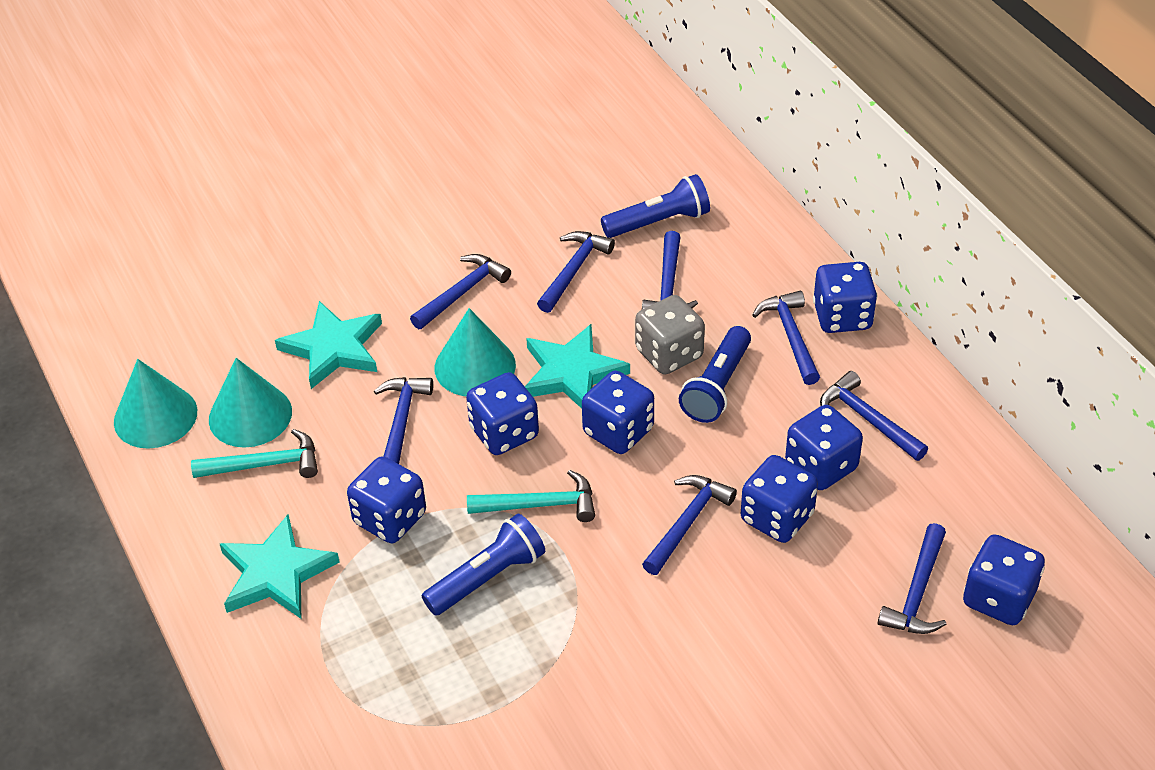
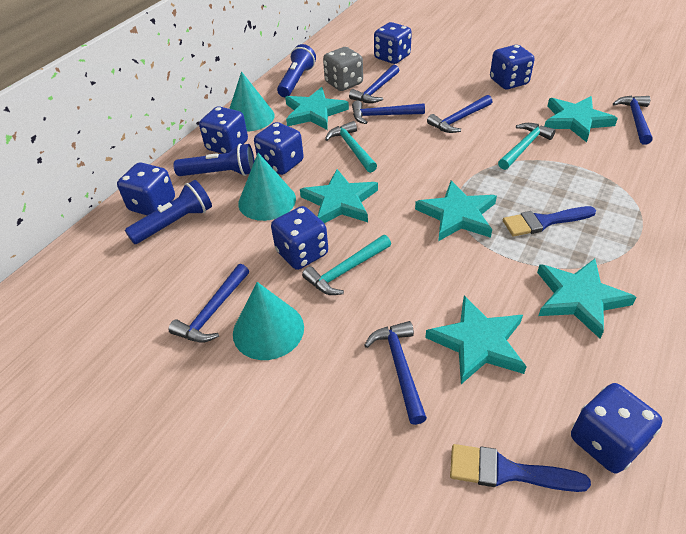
blue brush: 0 -> 2
blue hammer: 8 -> 6
turquoise hammer: 2 -> 3
turquoise star: 3 -> 6

